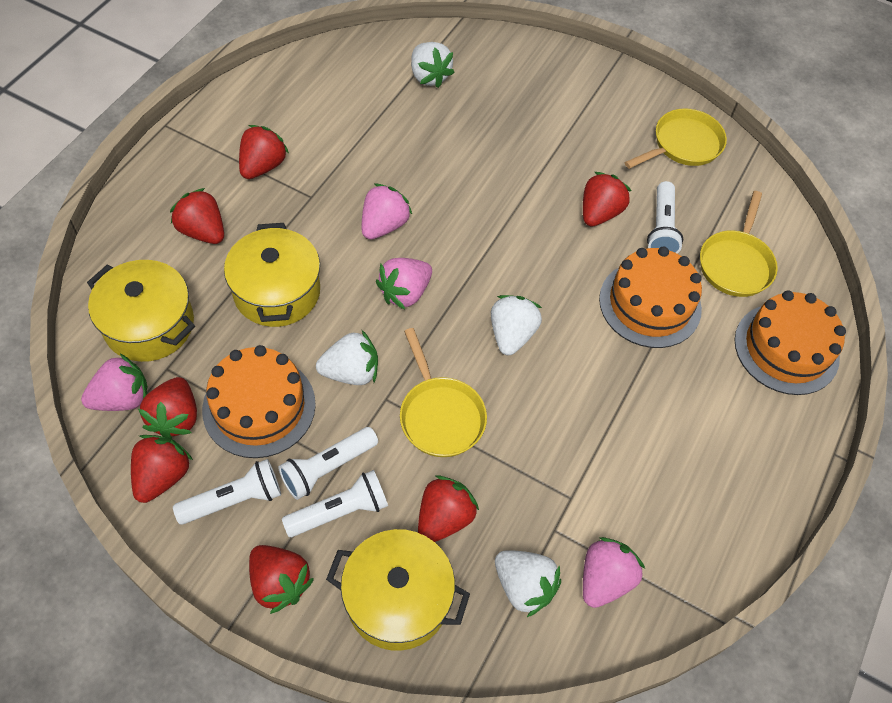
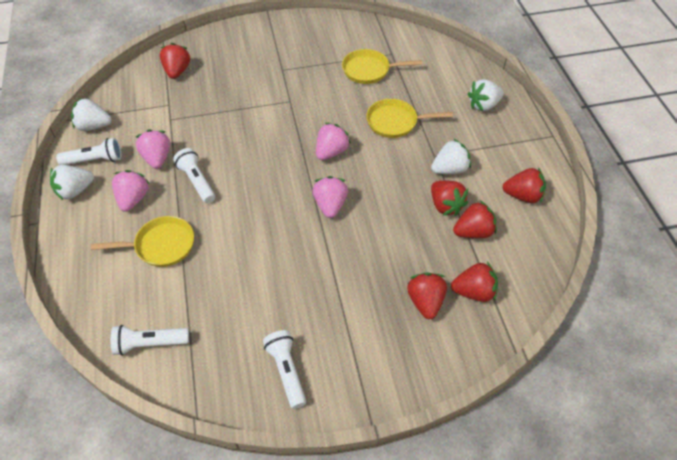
orange cake: 3 -> 0
red strawberry: 7 -> 6
yellow pot: 3 -> 0

